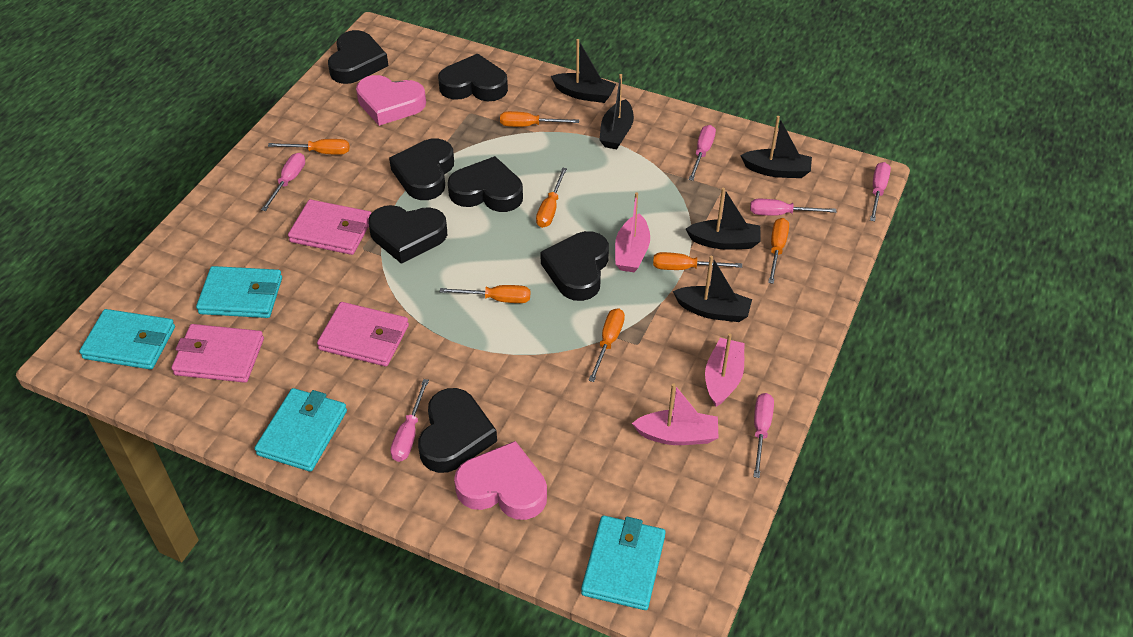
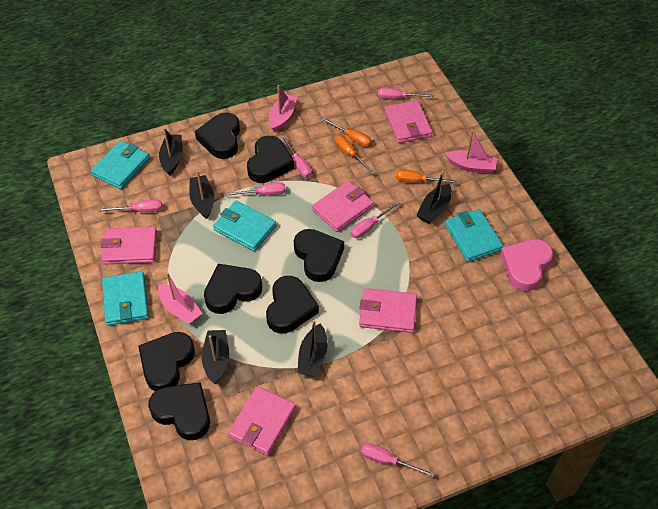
orange screwdriver: 7 -> 3
pink heart: 2 -> 1
pink wallet: 3 -> 5

